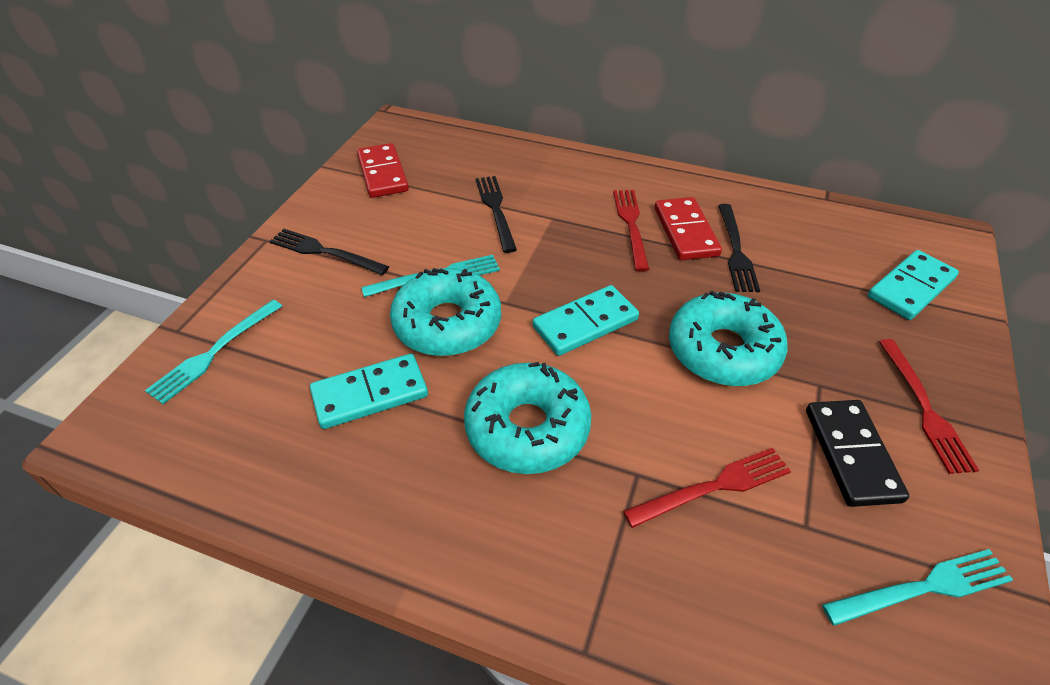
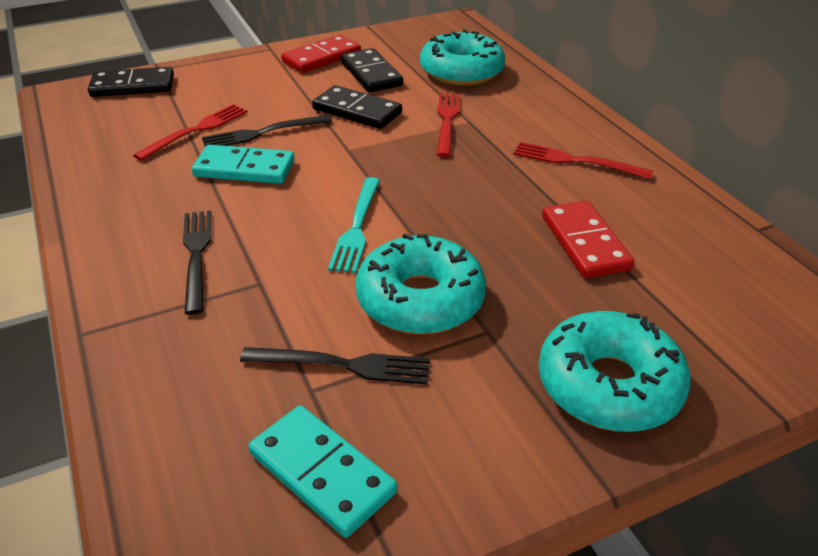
black domino: 1 -> 3
turquoise domino: 3 -> 2
turquoise fork: 3 -> 1

